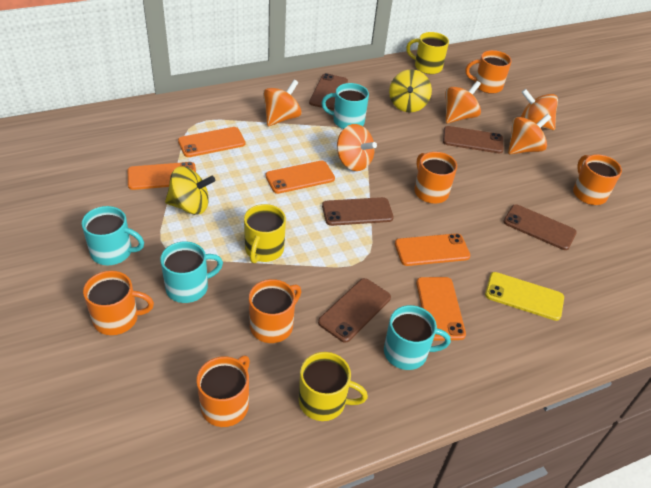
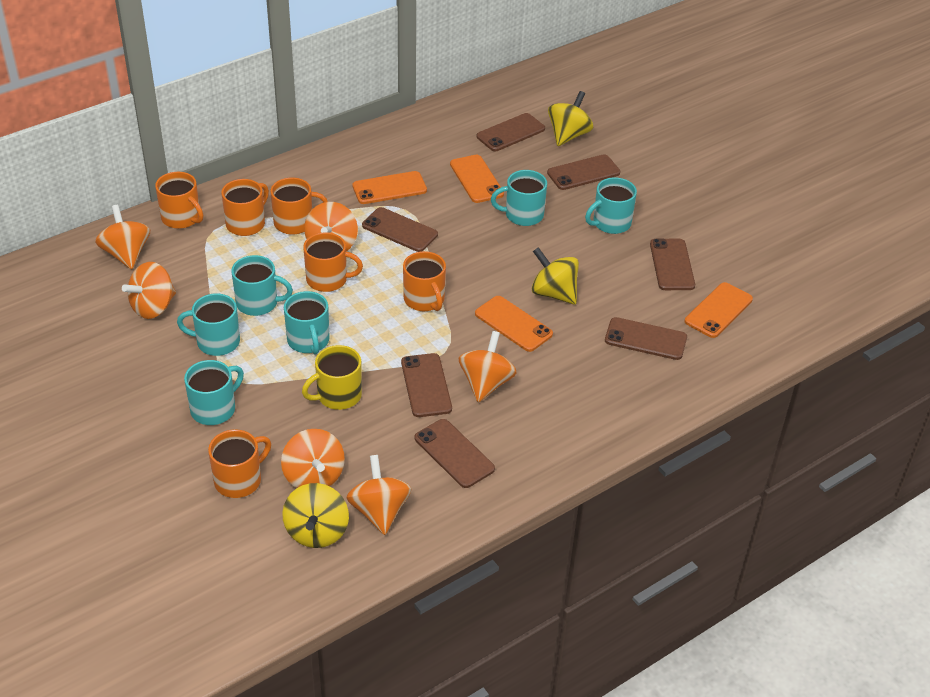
brown phone: 5 -> 7
orange phone: 5 -> 4
orange spinning top: 5 -> 6
turquoise mug: 4 -> 6
yellow mug: 3 -> 1
yellow phone: 1 -> 0
yellow spinning top: 2 -> 3

